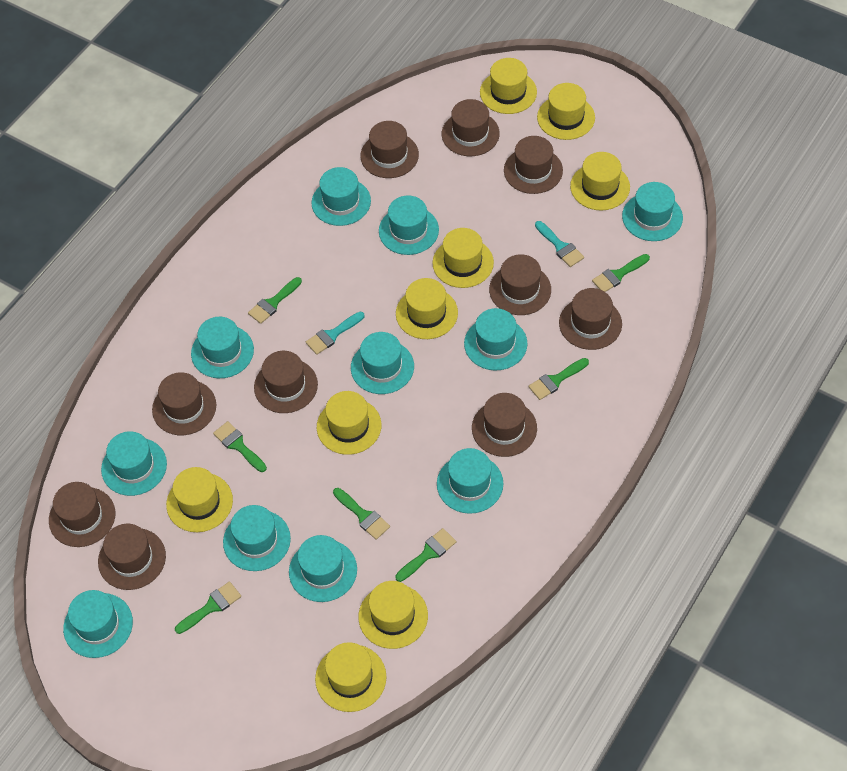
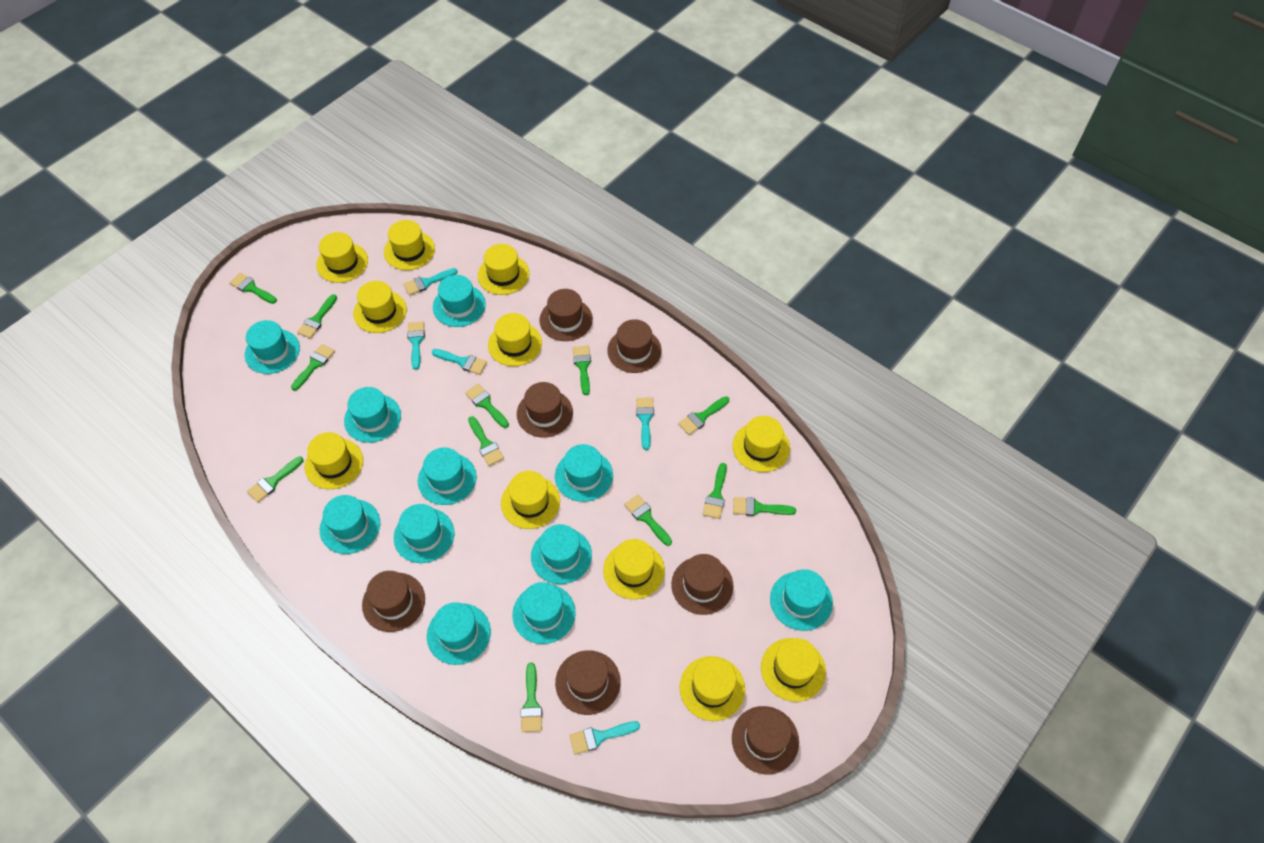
brown hat: 10 -> 7
green brush: 7 -> 12
turquoise brush: 2 -> 5
yellow hat: 9 -> 11

